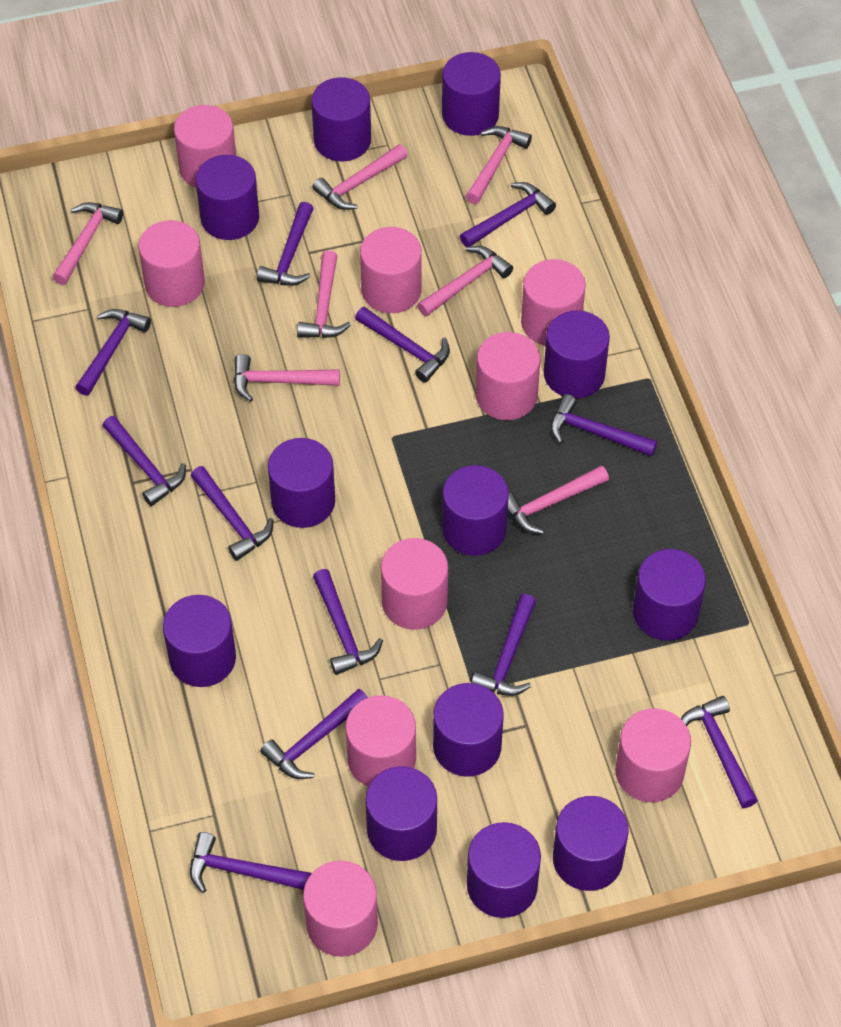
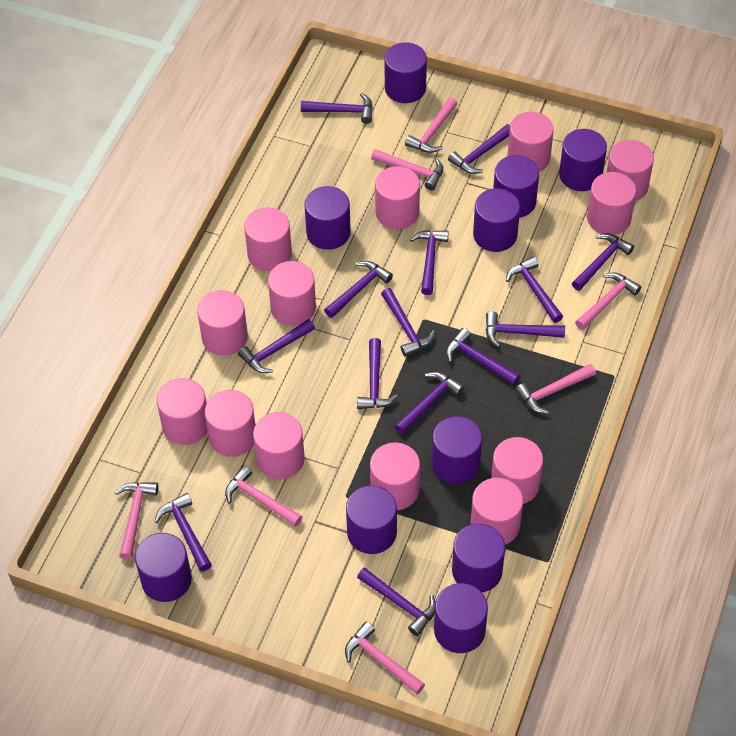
pink cylinder: 9 -> 13
purple cylinder: 12 -> 10
purple hammer: 12 -> 14

